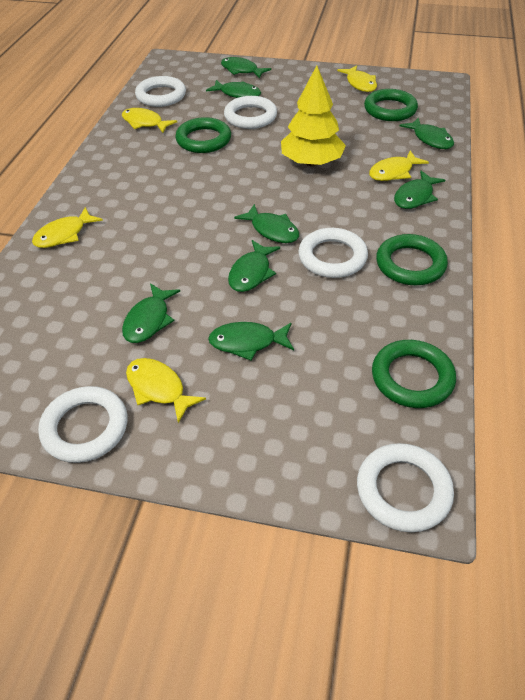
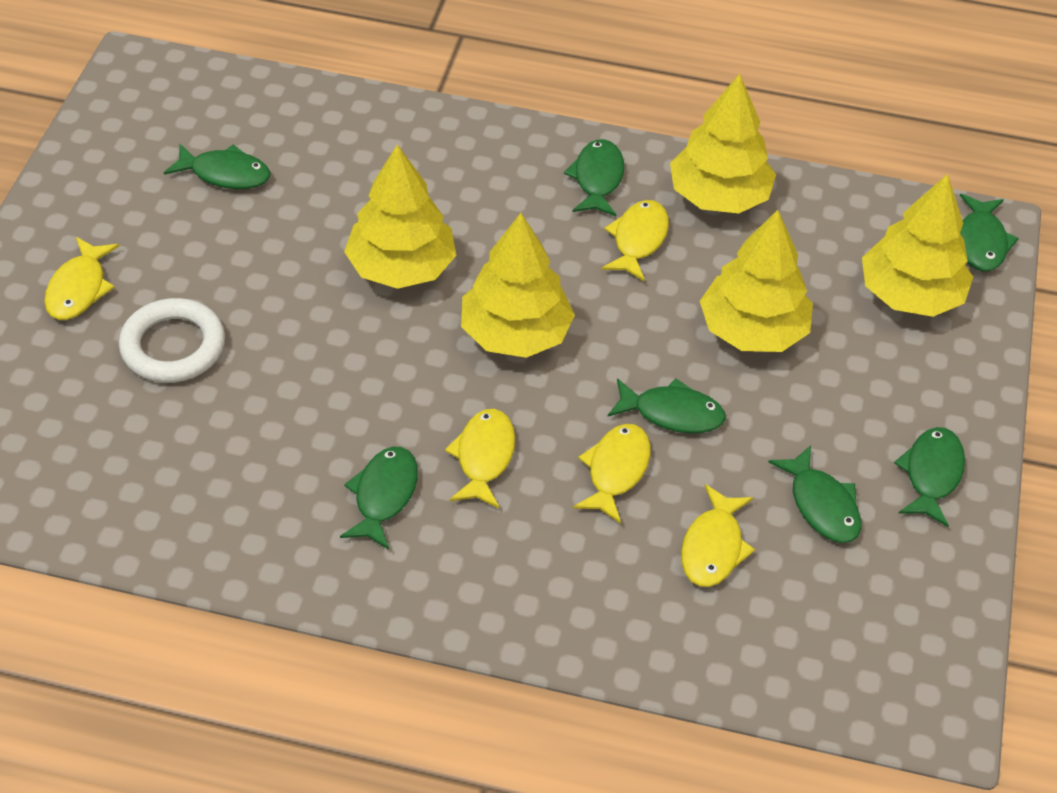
green fish: 8 -> 7
green ring: 4 -> 0
white ring: 5 -> 1
yellow tree: 1 -> 5

